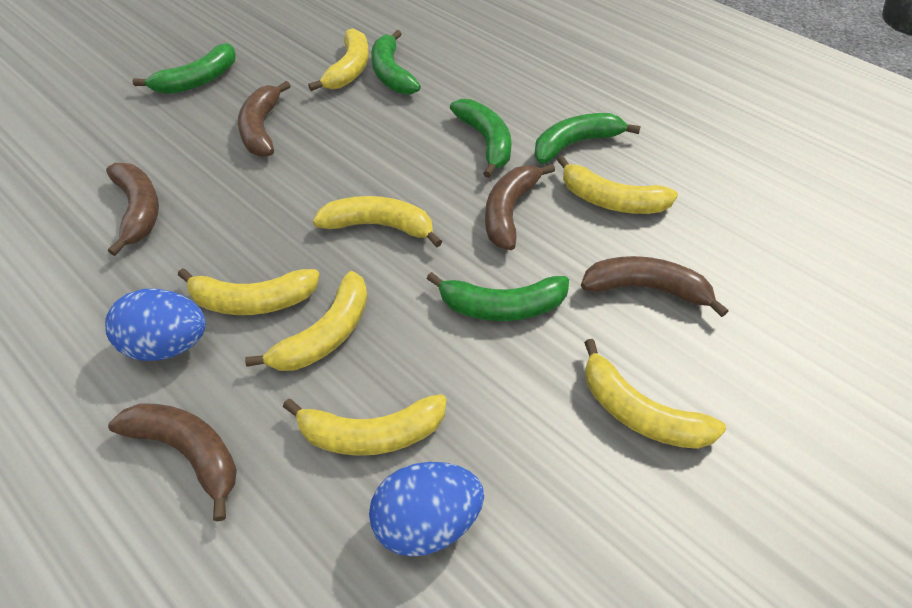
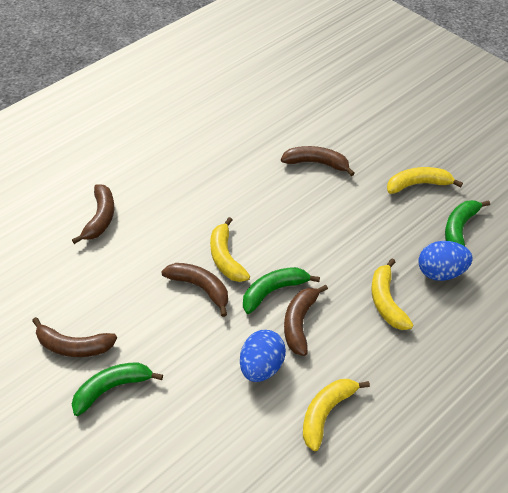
green banana: 5 -> 3
yellow banana: 7 -> 4

